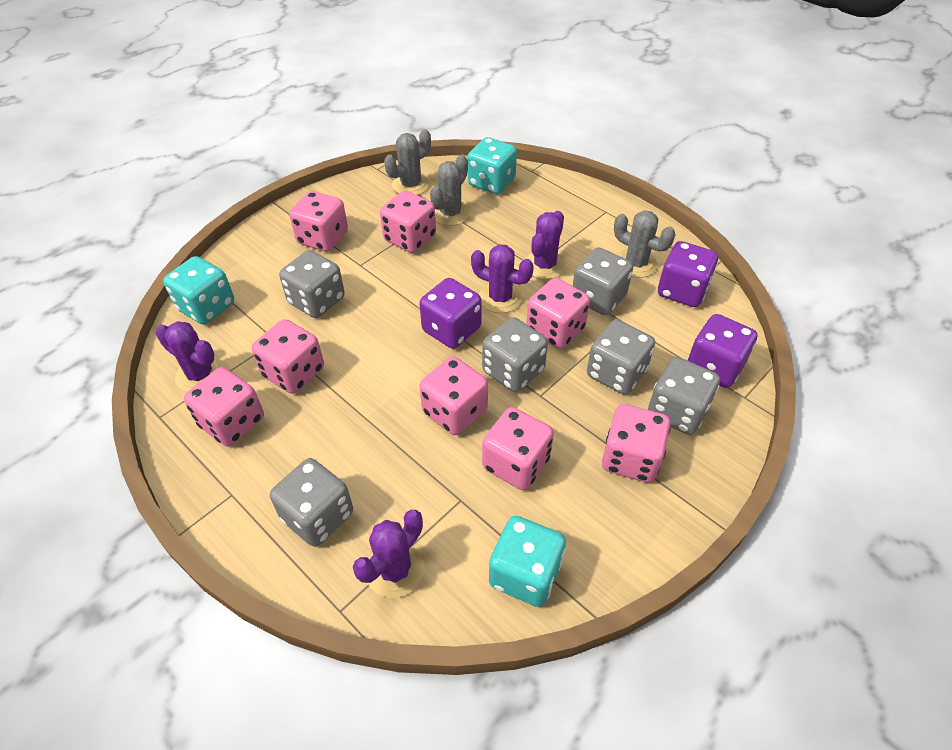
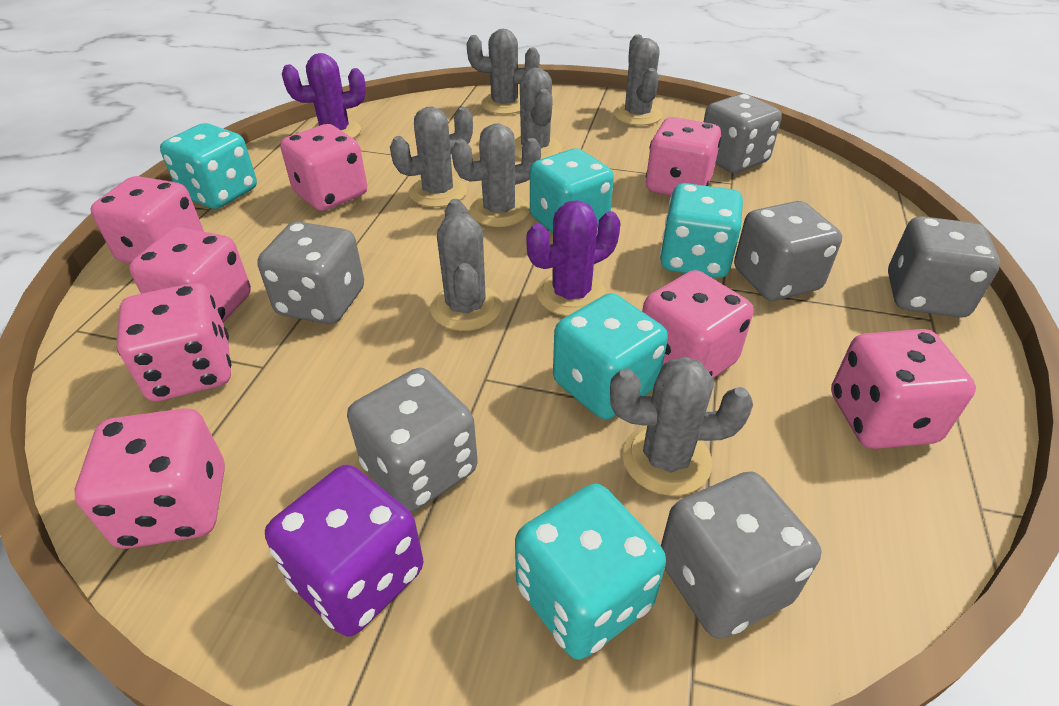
grey cactus: 3 -> 7
purple cactus: 4 -> 2
purple dice: 3 -> 1
turquoise dice: 3 -> 5

